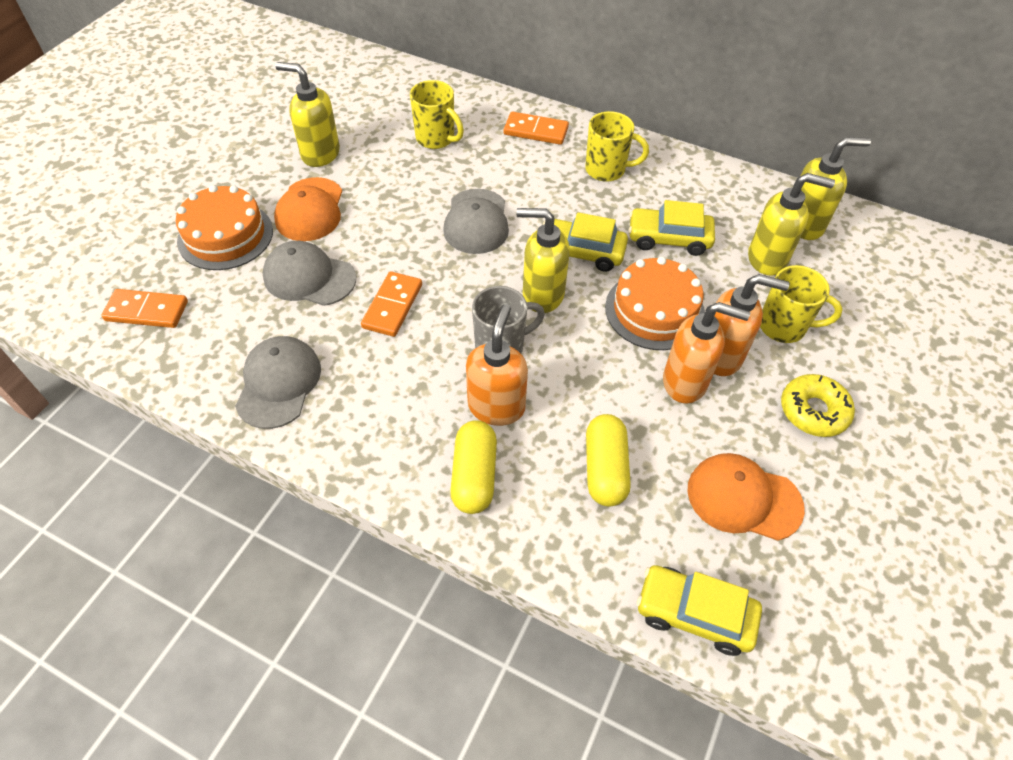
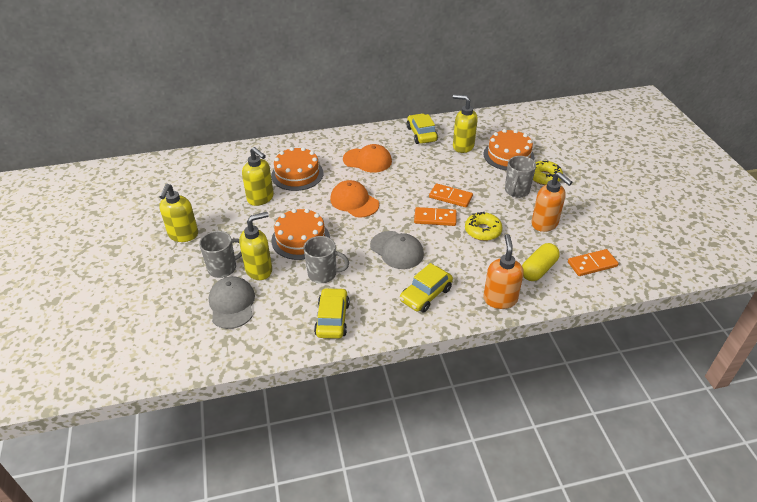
grey cap: 3 -> 2
grey mug: 1 -> 3
orange cake: 2 -> 3
orange soap dispenser: 3 -> 2
yellow capsule: 2 -> 1
yellow donut: 1 -> 2
yellow mug: 3 -> 0

